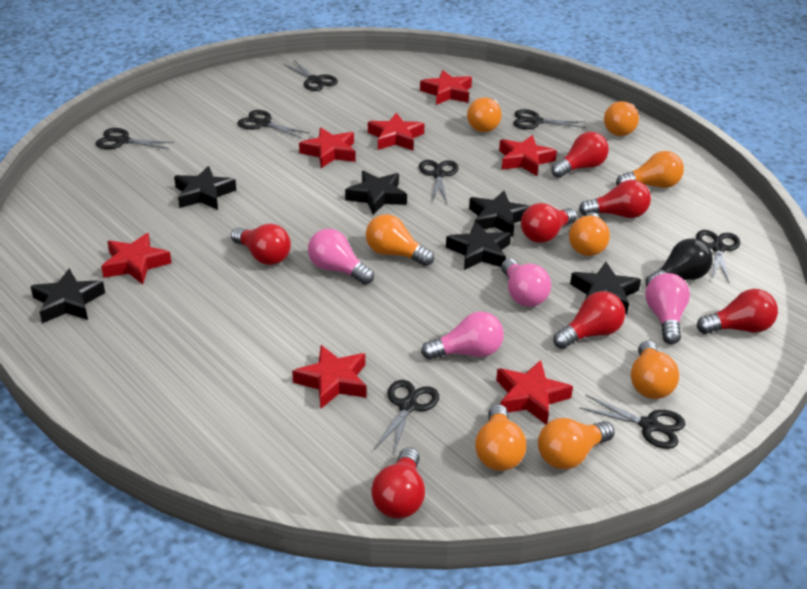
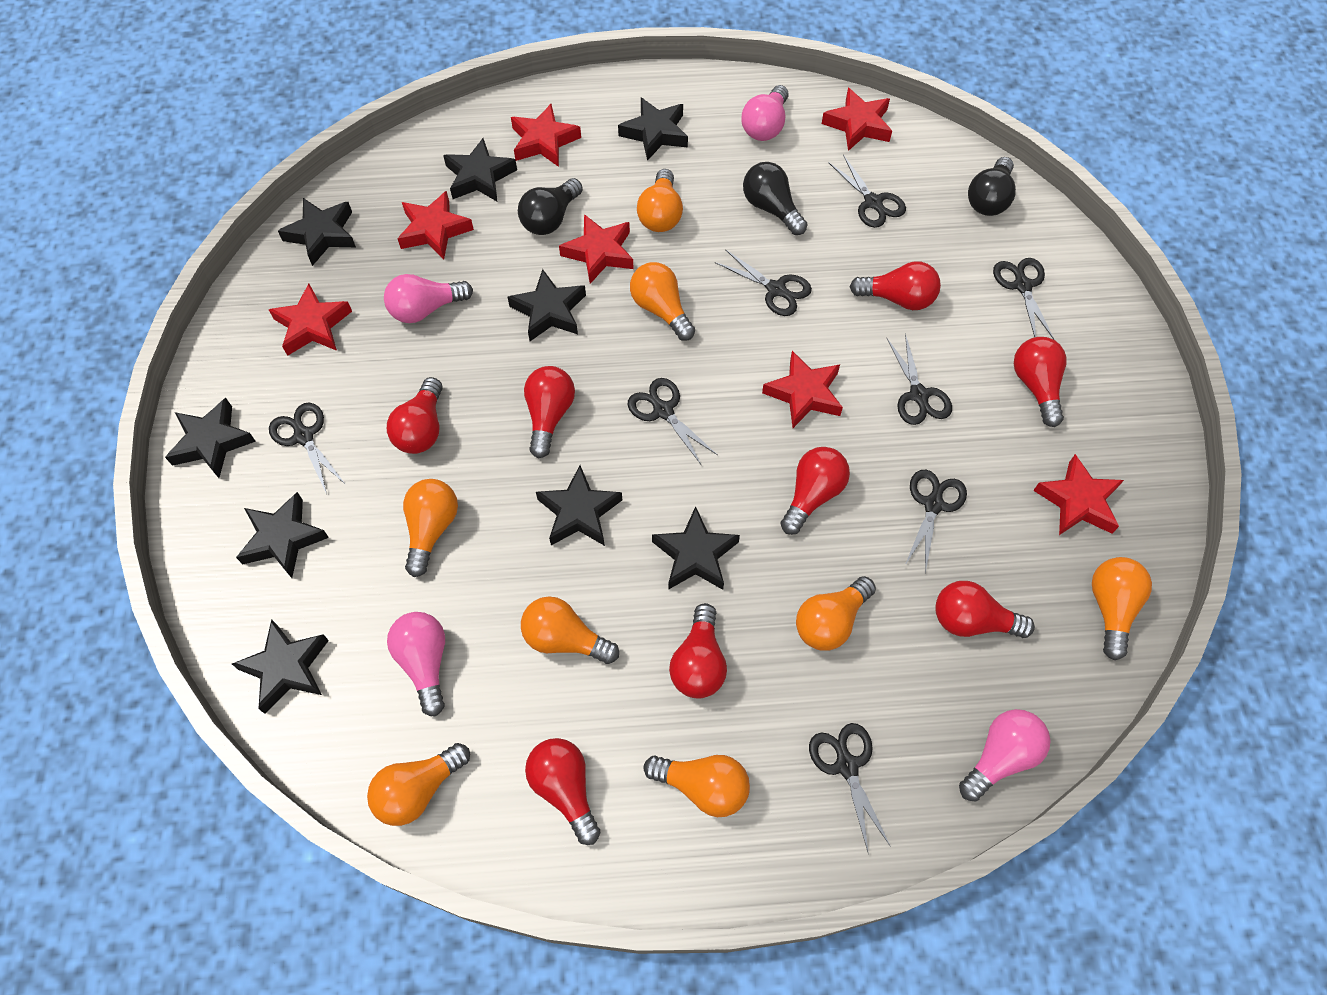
black light bulb: 1 -> 3
black star: 6 -> 9
red light bulb: 7 -> 8

